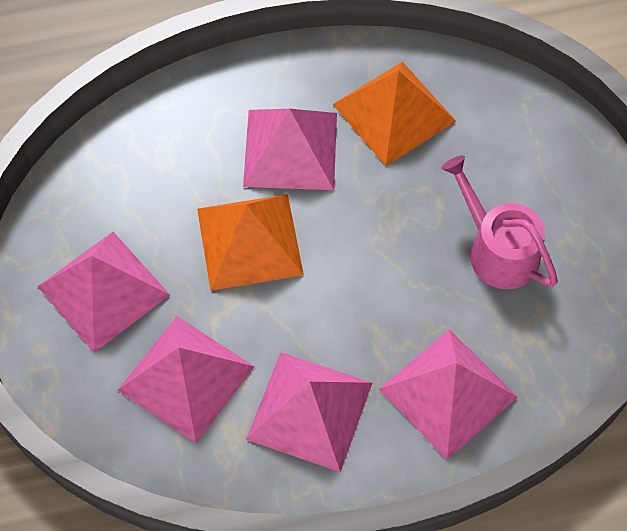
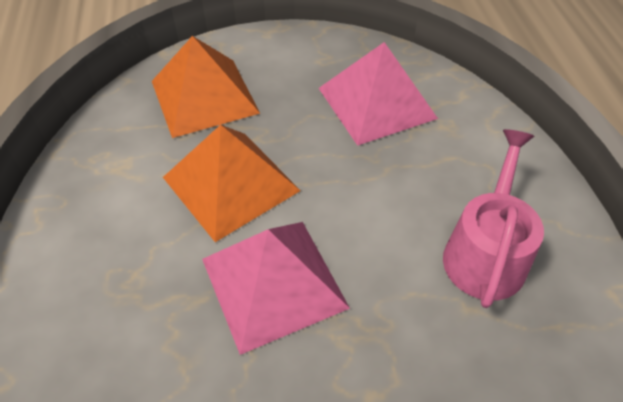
pink pyramid: 5 -> 2

